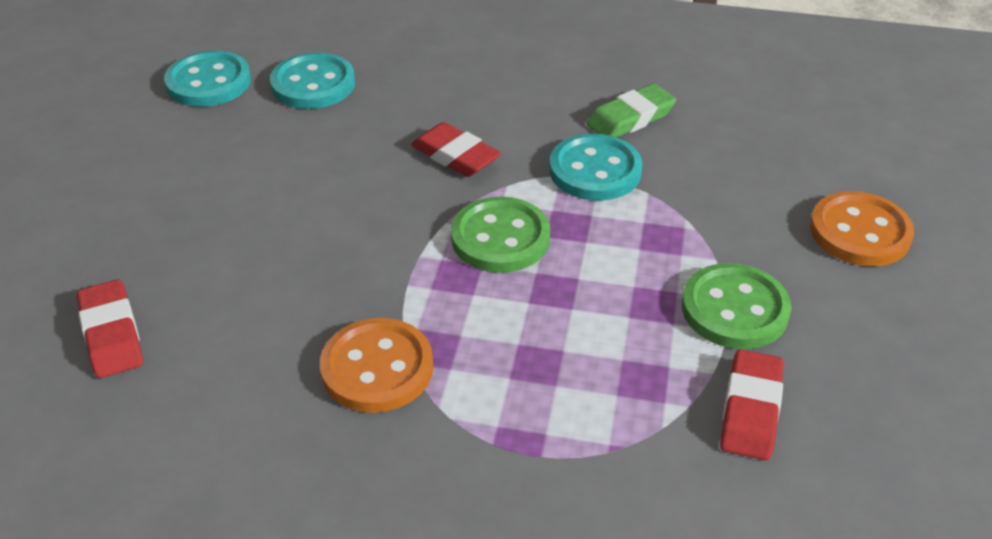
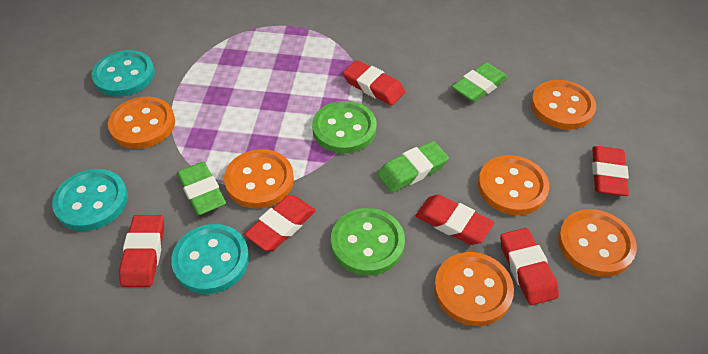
green eraser: 1 -> 3
orange button: 2 -> 6
red eraser: 3 -> 6

